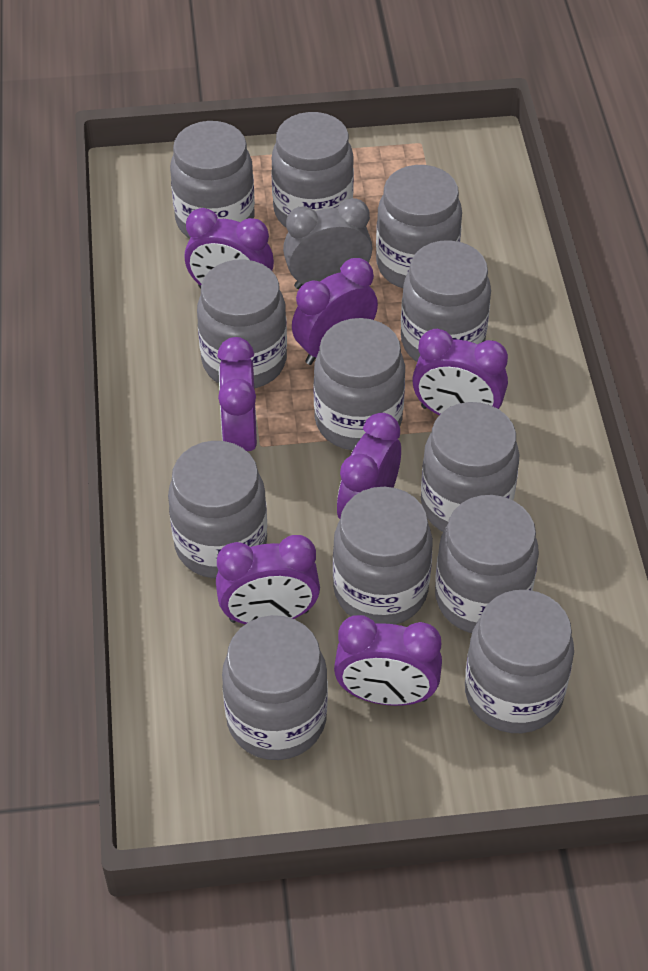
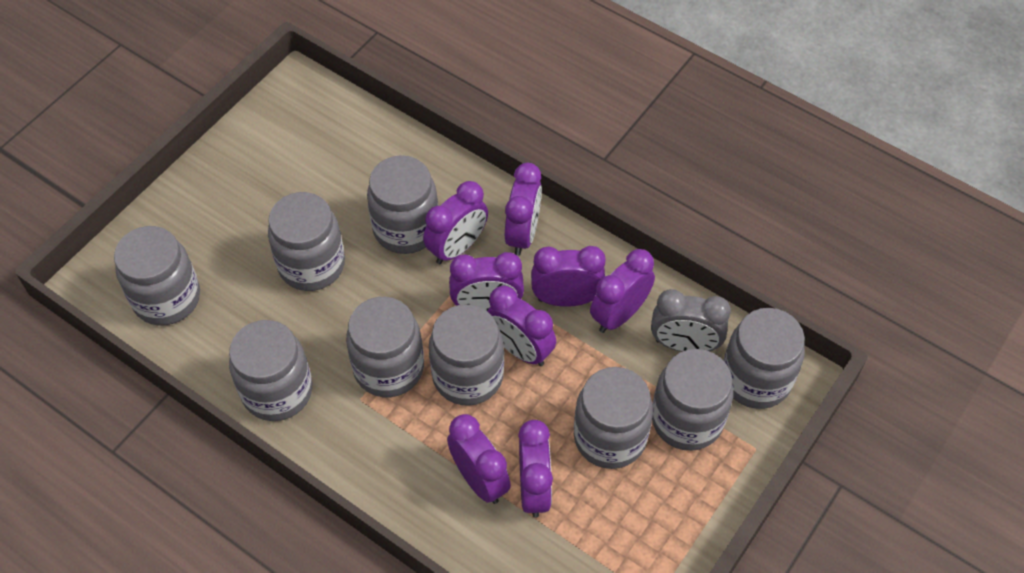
grey jar: 12 -> 9
purple clock: 7 -> 8

